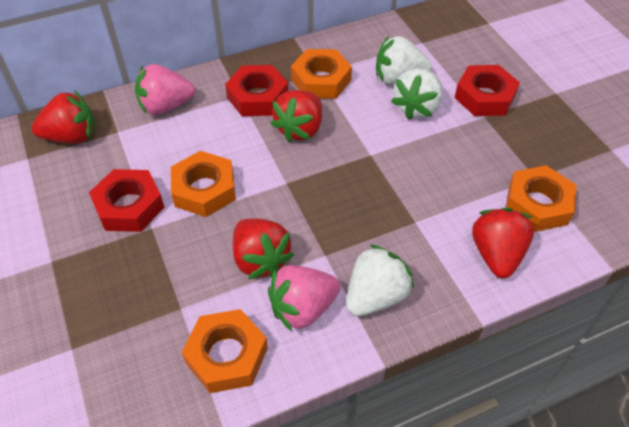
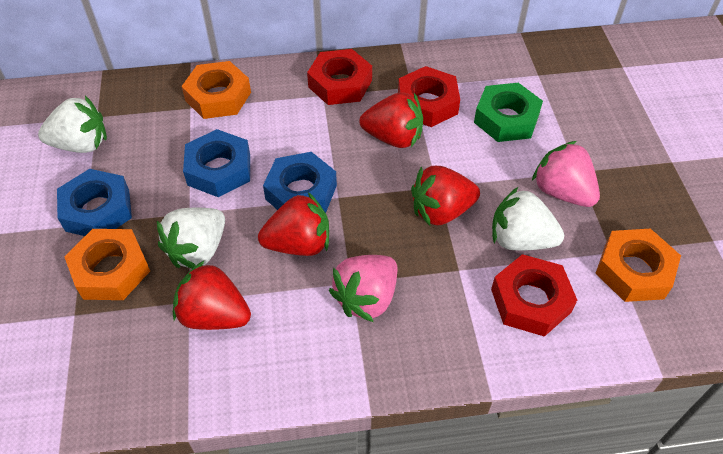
blue nut: 0 -> 3
green nut: 0 -> 1
orange nut: 4 -> 3

